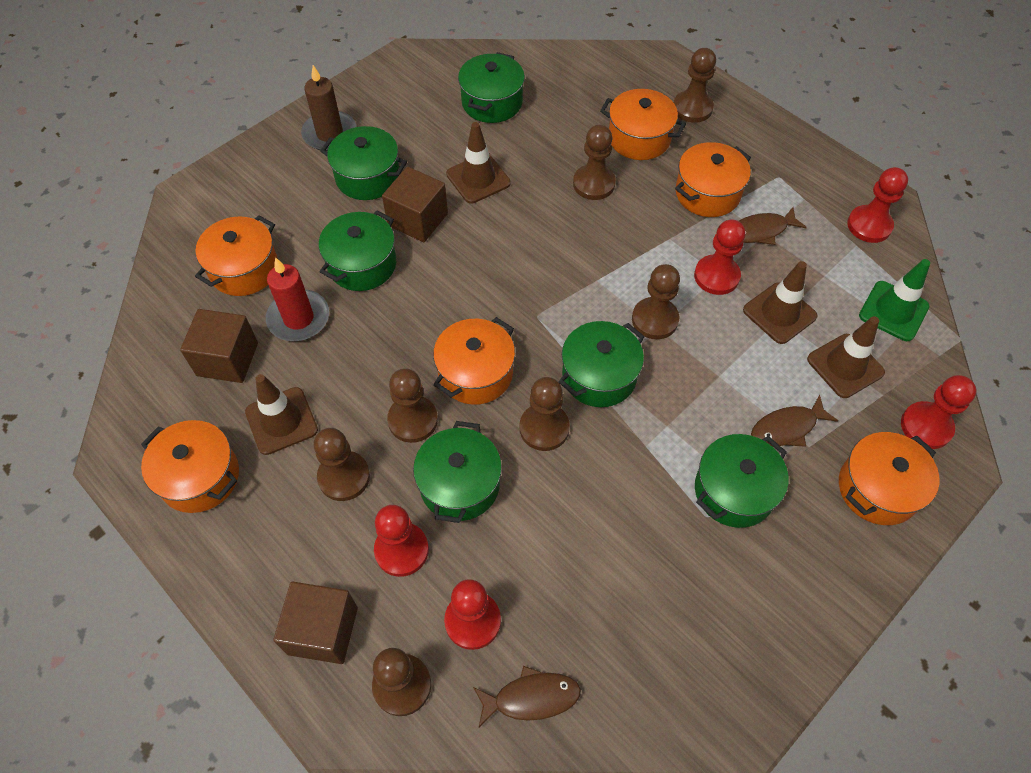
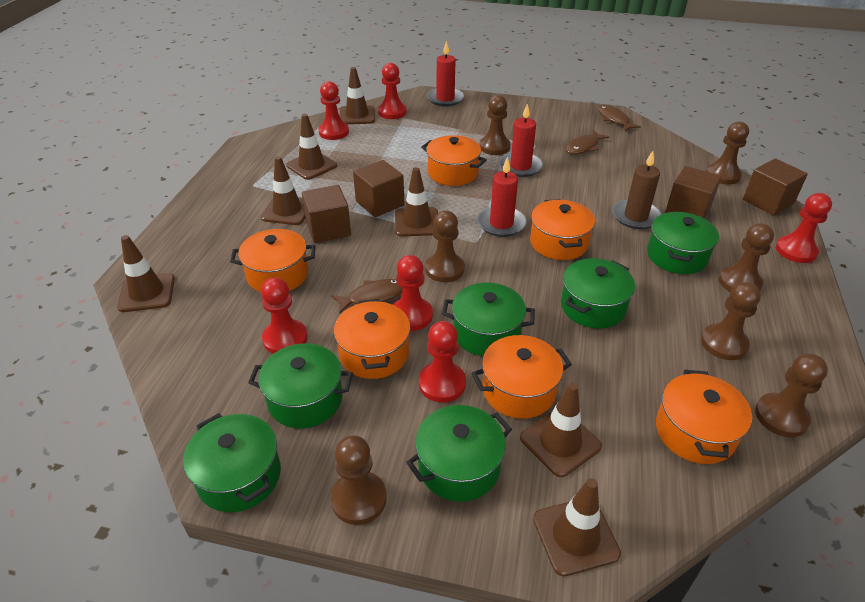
brown cube: 3 -> 4
brown traffic cone: 4 -> 7
green traffic cone: 1 -> 0
red candle: 1 -> 3
red pawn: 5 -> 6

